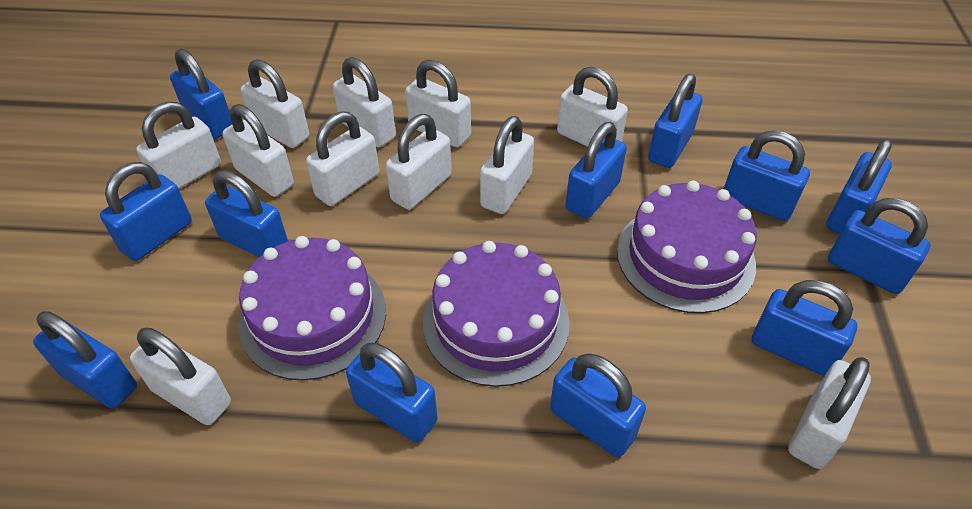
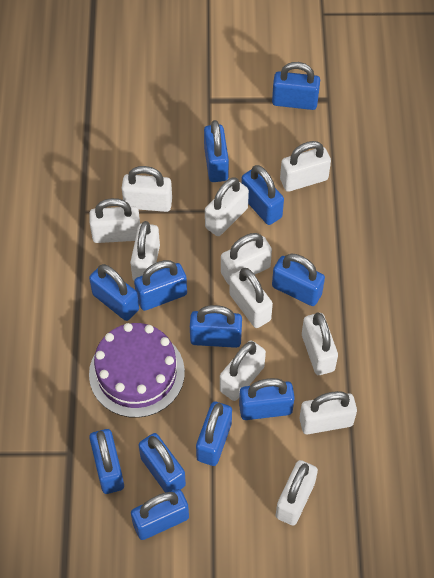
purple cake: 3 -> 1

